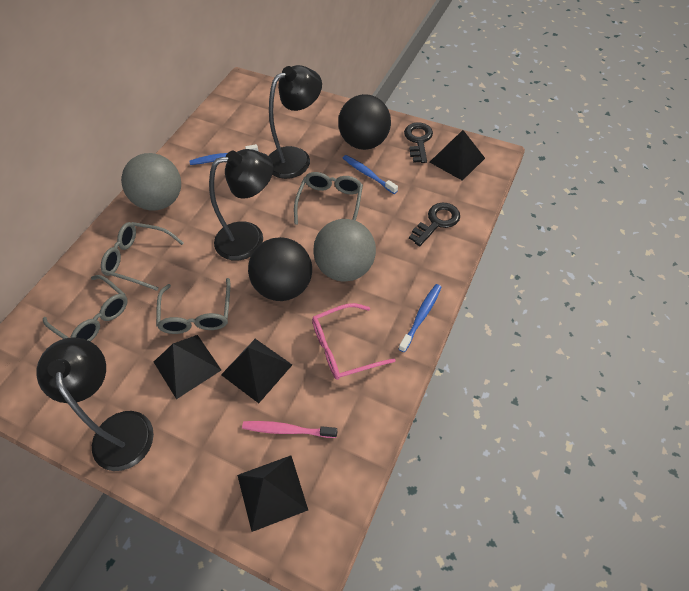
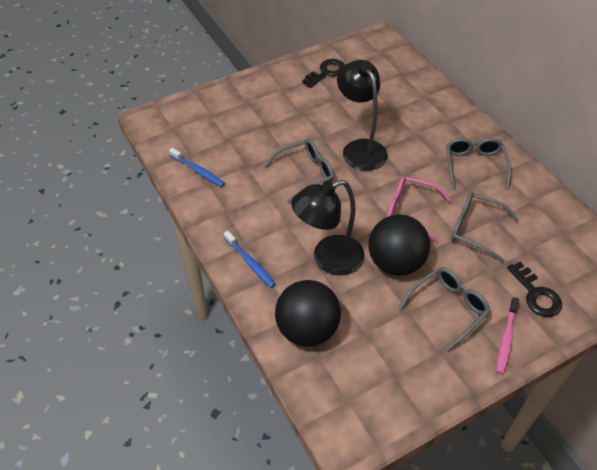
black lamp: 3 -> 2
black pyramid: 4 -> 0
blue toothbrush: 3 -> 2
grey ball: 2 -> 0

